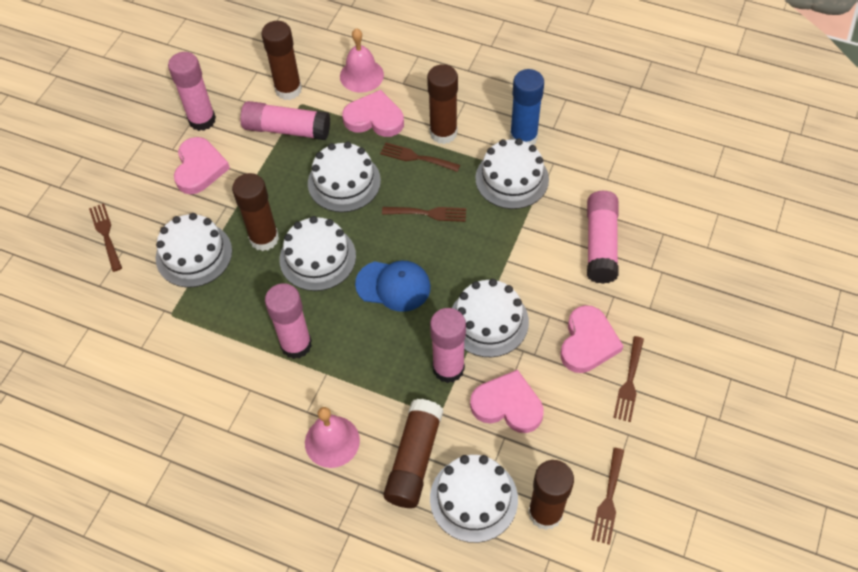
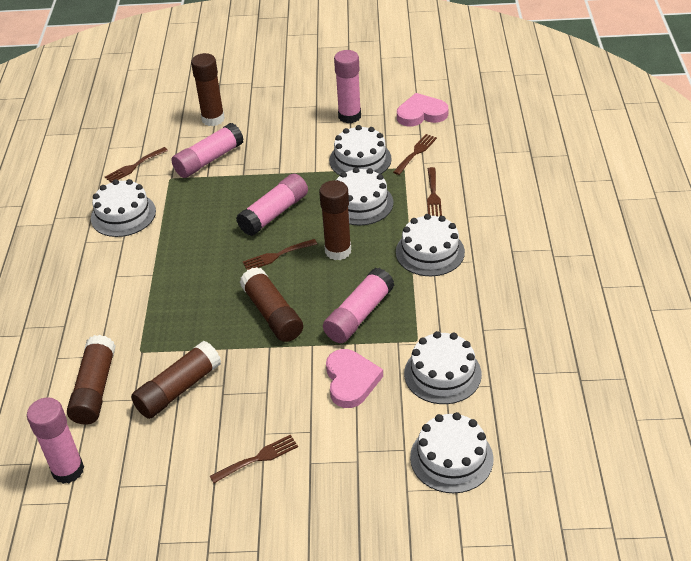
blue cap: 1 -> 0
blue glue stick: 1 -> 0
pink bell: 2 -> 0
pink heart: 4 -> 2

